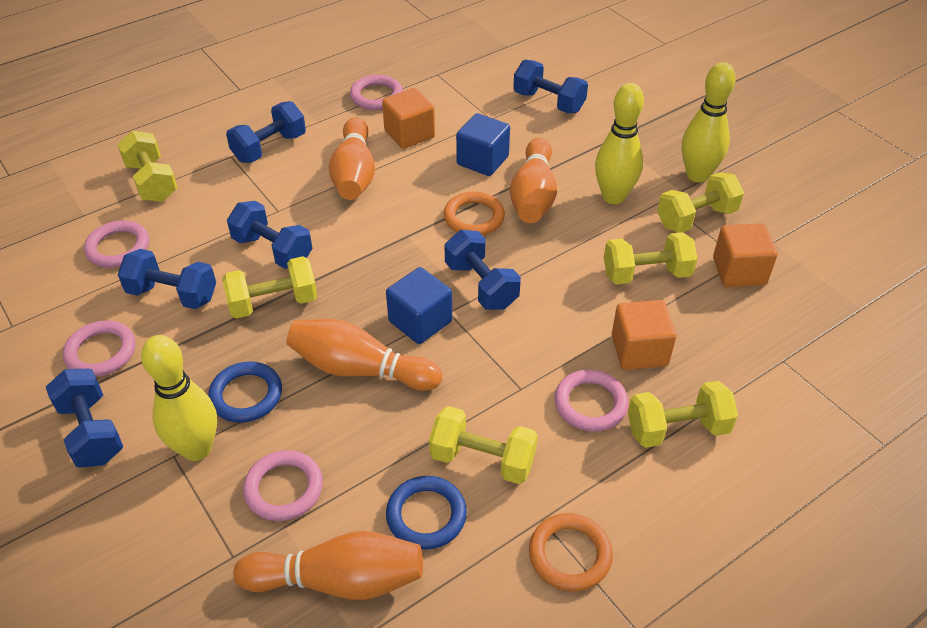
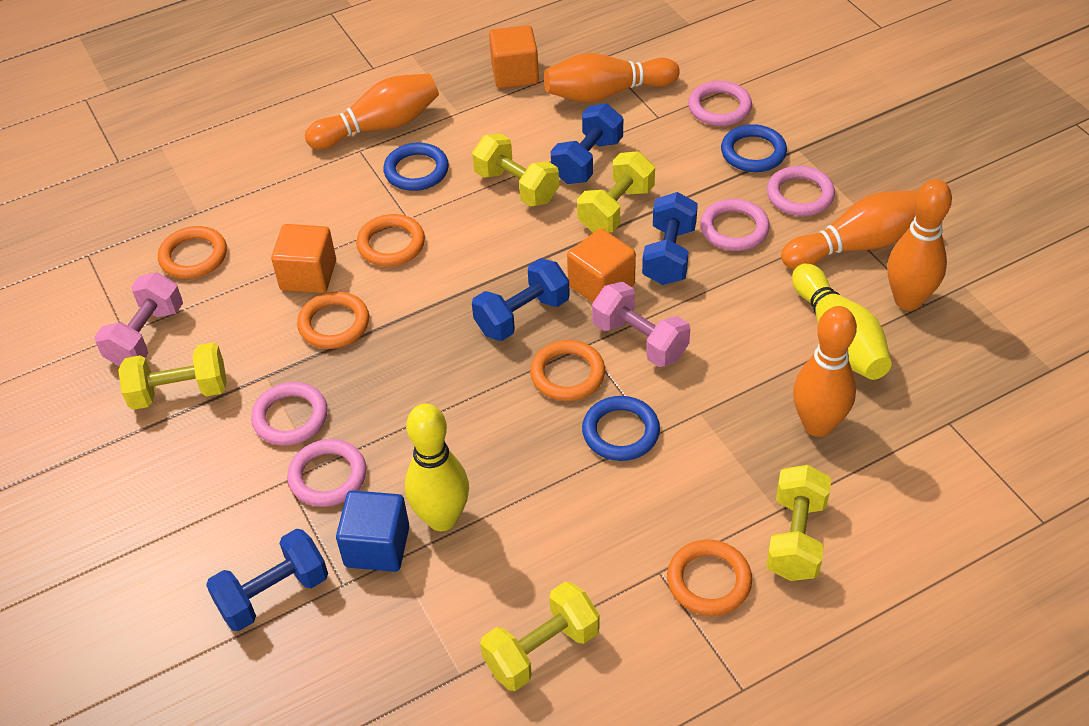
blue cube: 2 -> 1
blue dumbbell: 6 -> 4
blue ring: 2 -> 3
orange bowling pin: 4 -> 5
orange ring: 2 -> 5
pink dumbbell: 0 -> 2
yellow bowling pin: 3 -> 2
yellow dumbbell: 6 -> 5

